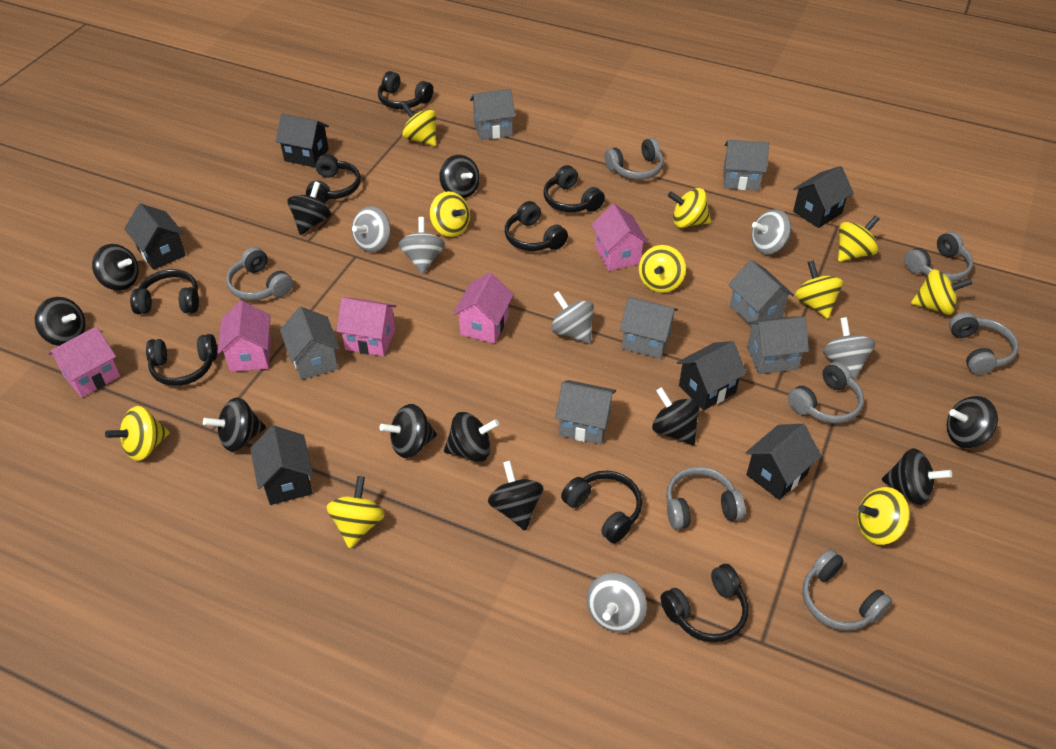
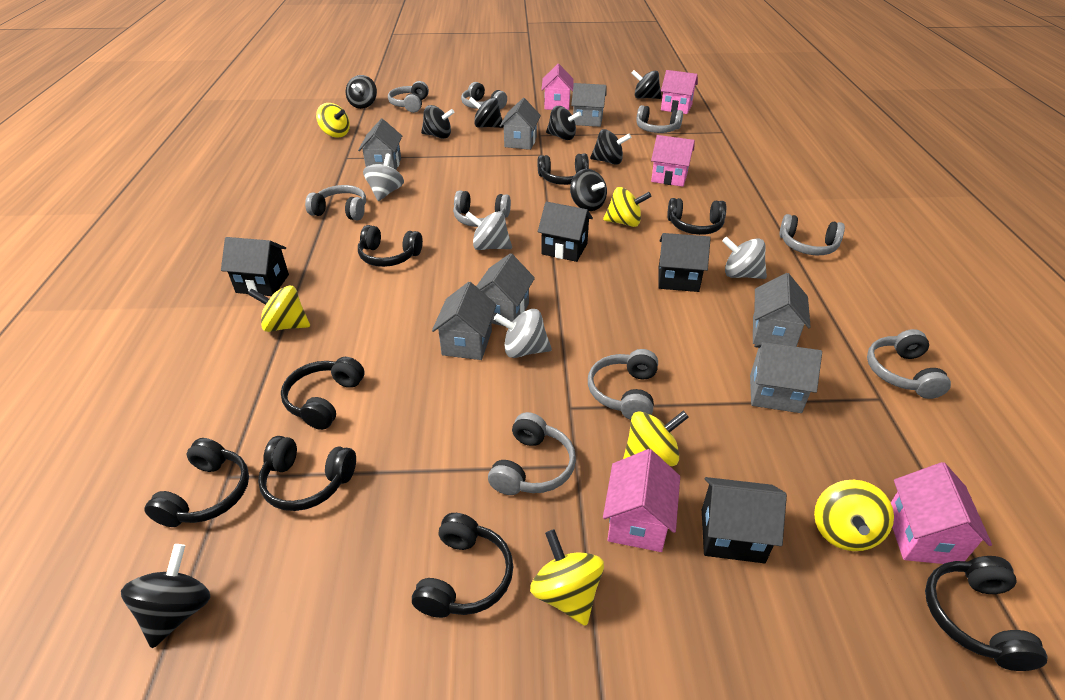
black house: 6 -> 4
black spinning top: 11 -> 8
grey headphones: 7 -> 9
grey spinning top: 6 -> 4
yellow spinning top: 10 -> 6

